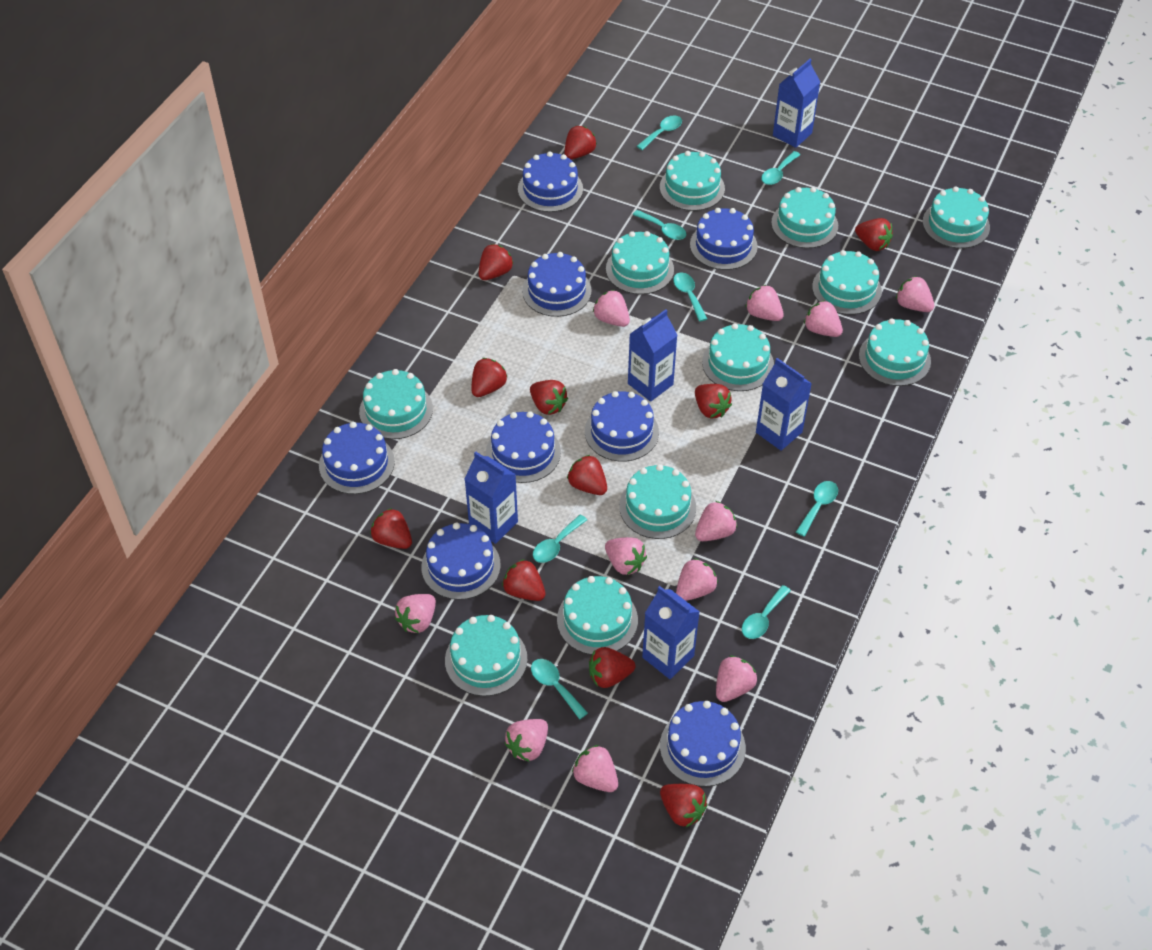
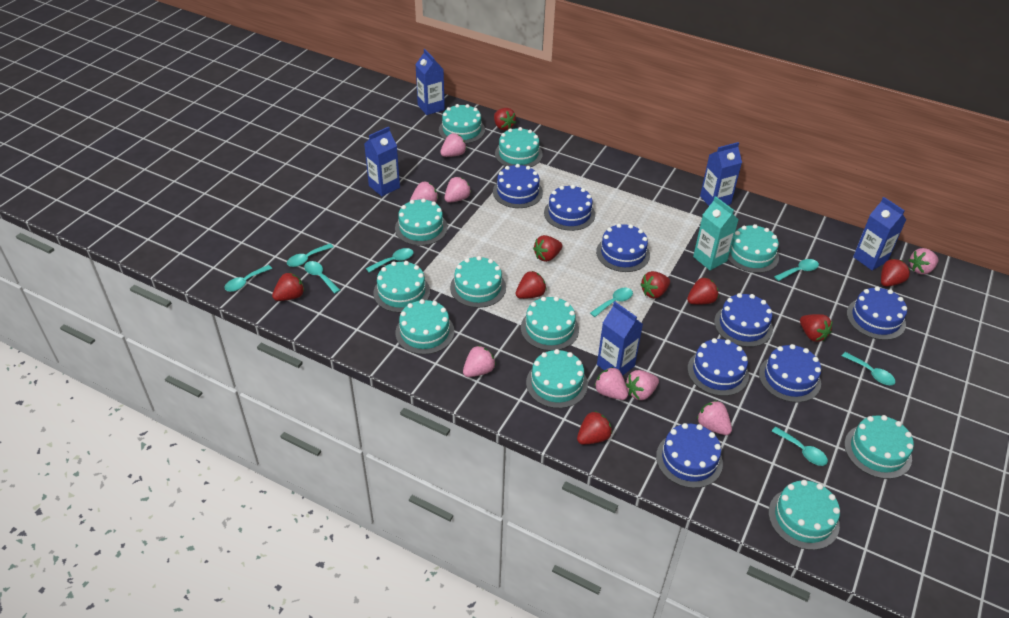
pink strawberry: 11 -> 8
red strawberry: 11 -> 9
turquoise carton: 0 -> 1

